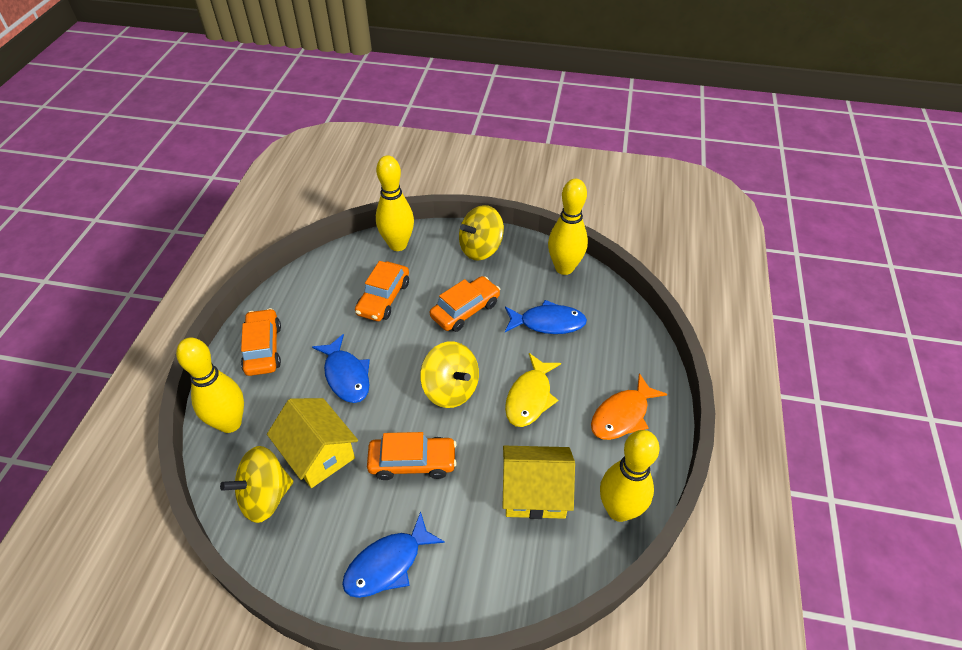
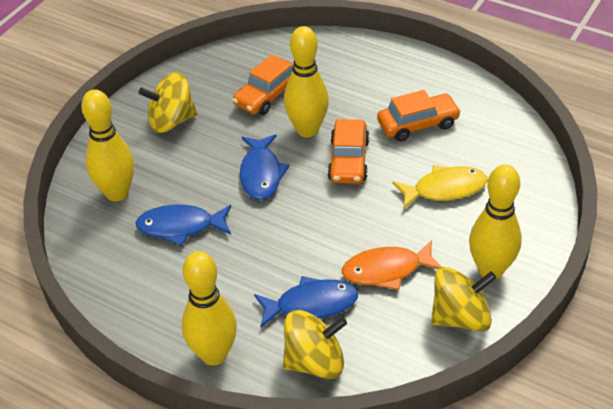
orange car: 4 -> 3
yellow house: 2 -> 0

